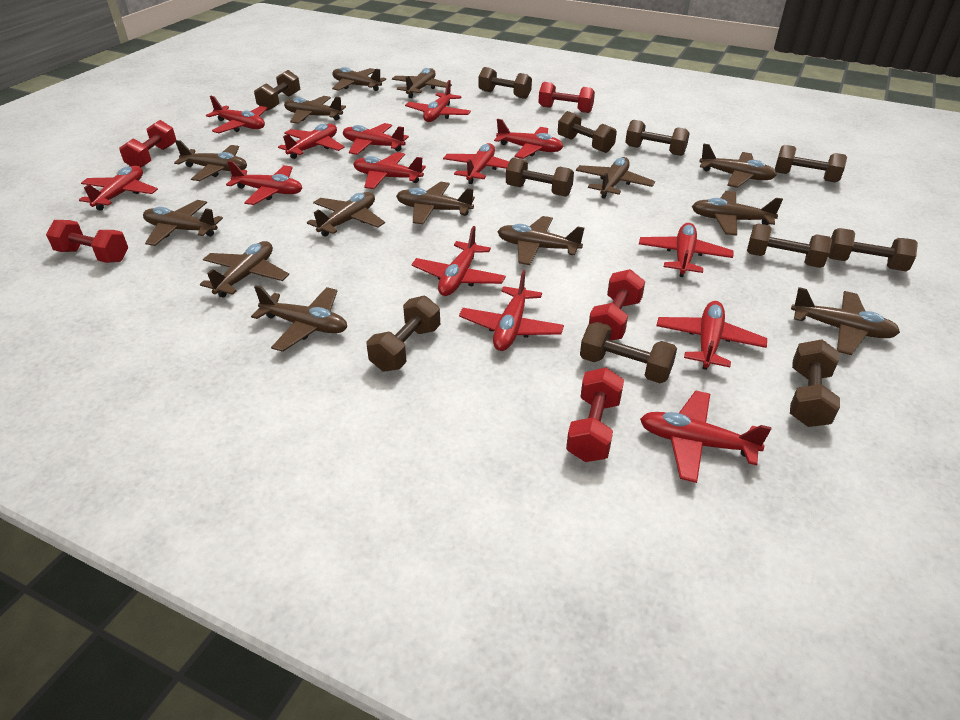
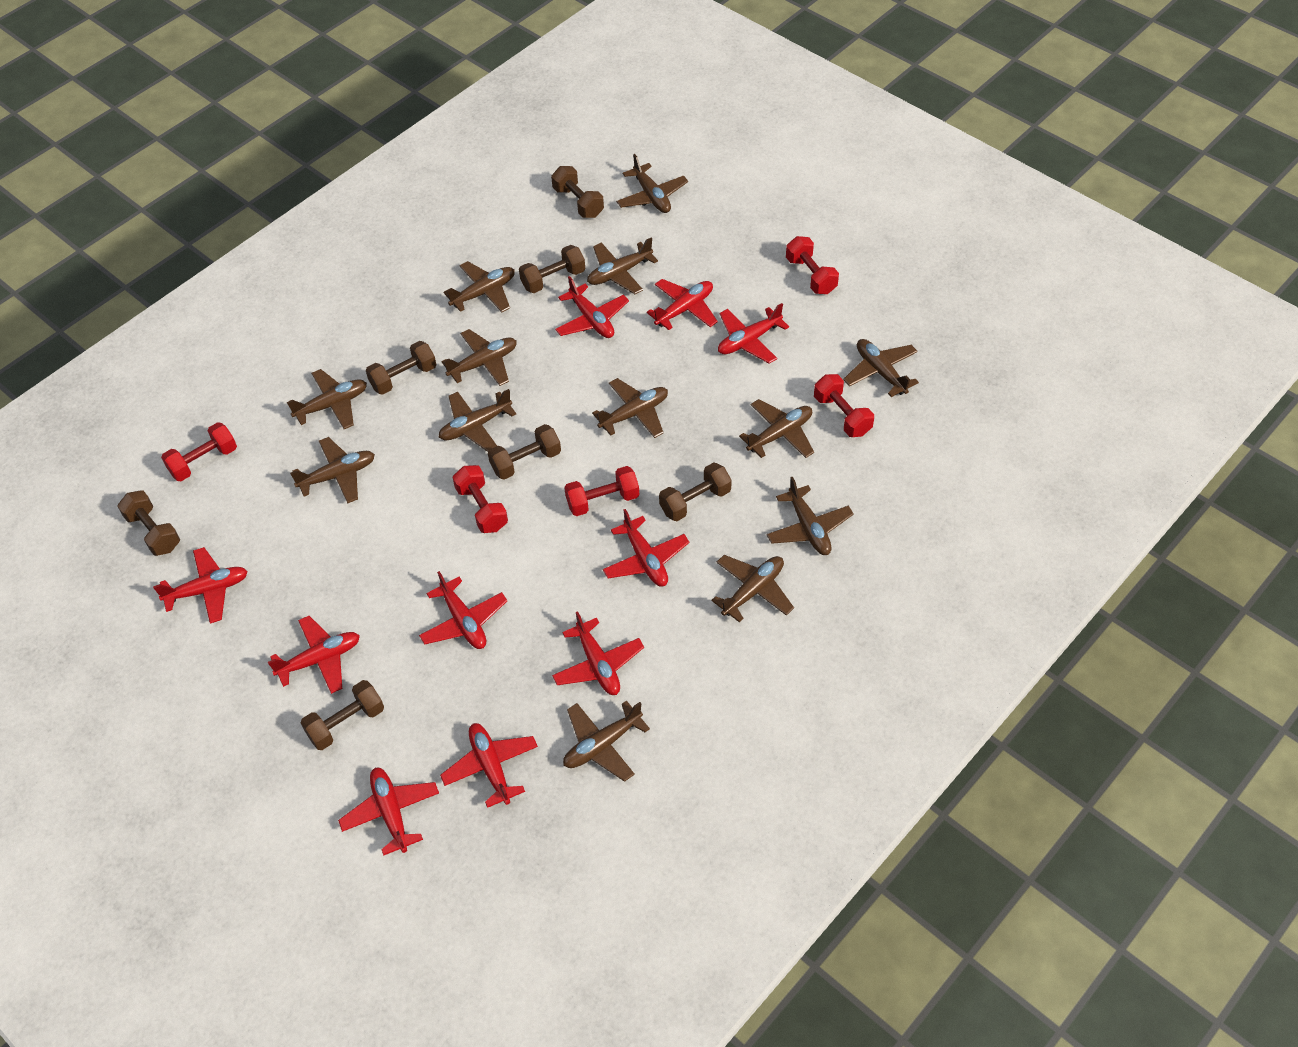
brown dumbbell: 11 -> 7
brown plane: 14 -> 13
red plane: 14 -> 10

